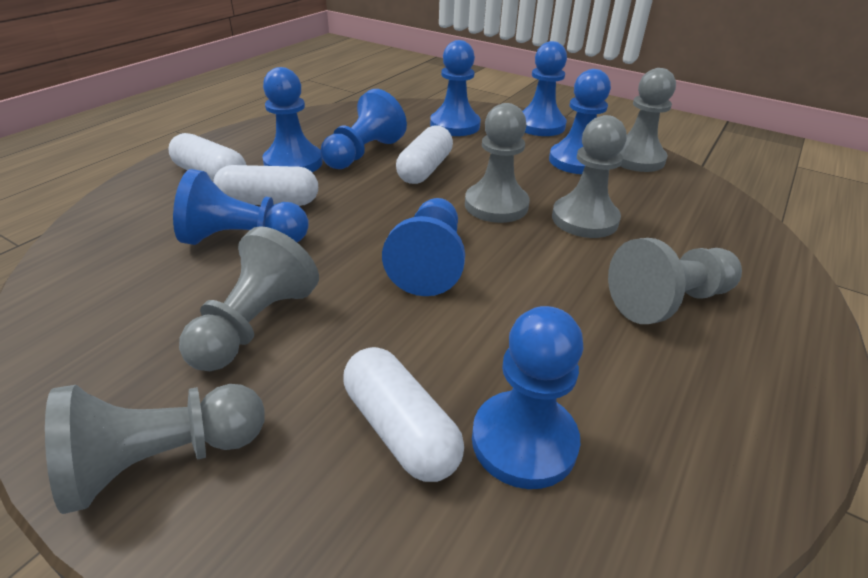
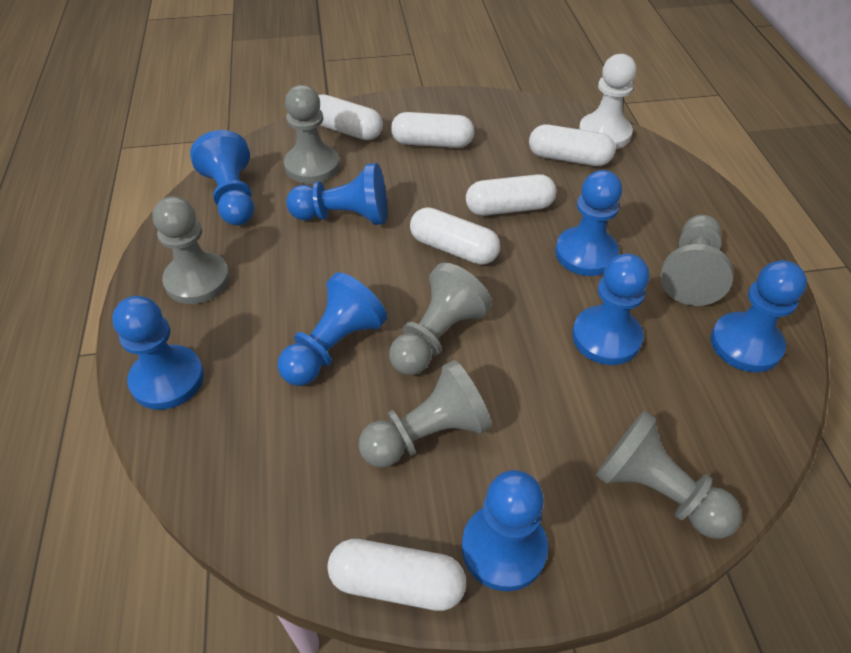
white capsule: 4 -> 6
white pawn: 0 -> 1

